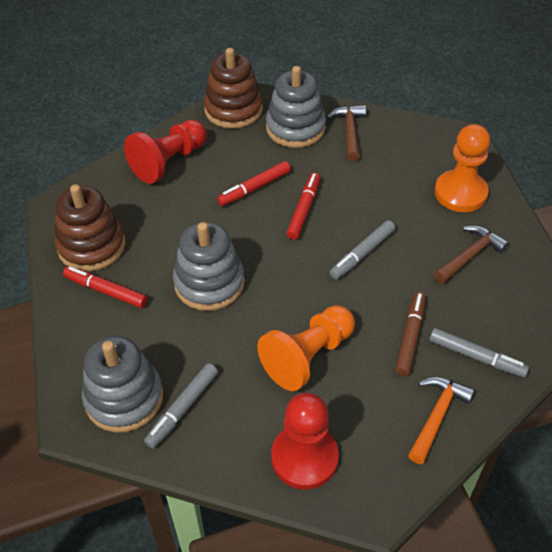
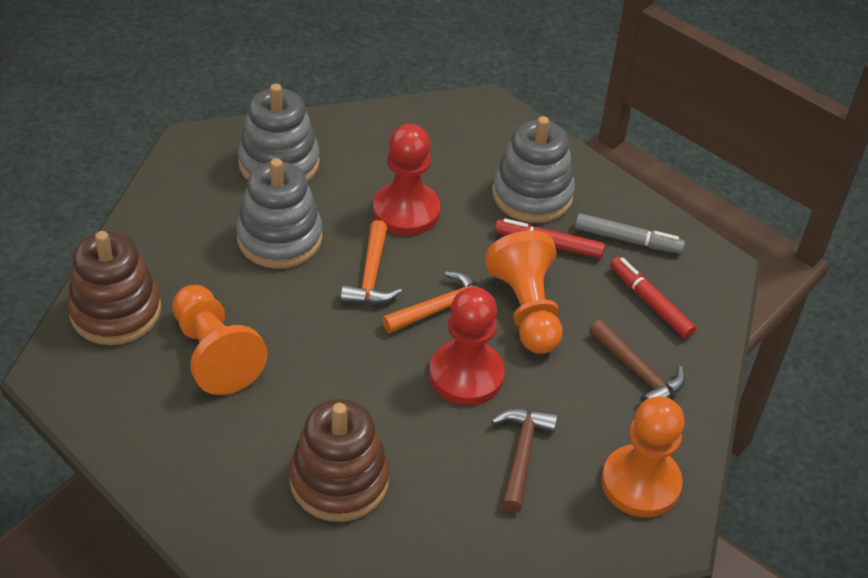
brown marker: 1 -> 0
grey marker: 3 -> 1
orange hammer: 1 -> 2
orange pawn: 2 -> 3
red marker: 3 -> 2

